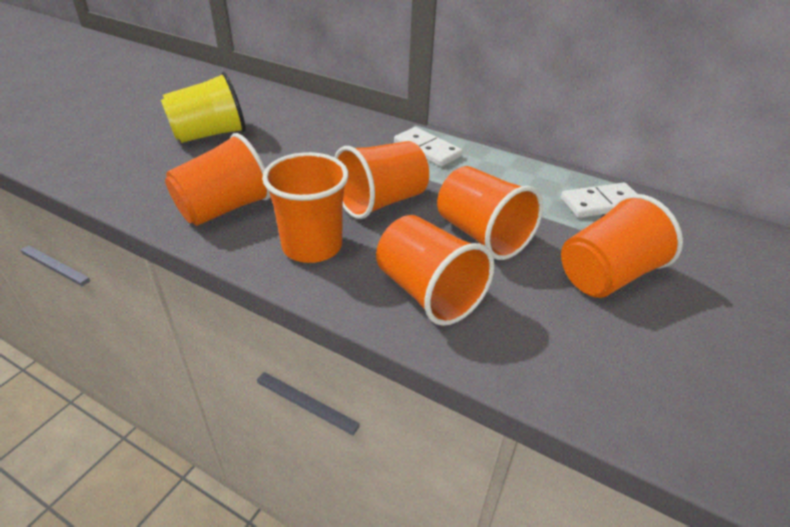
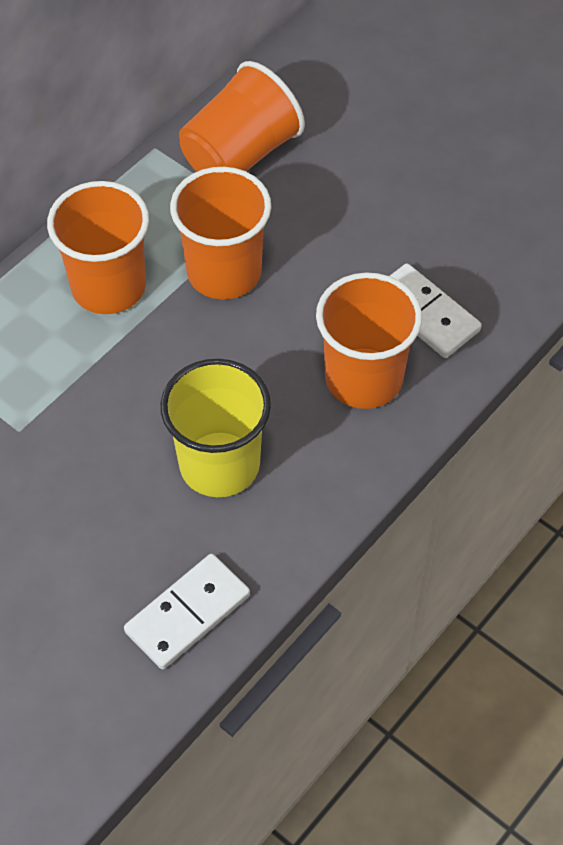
orange cup: 6 -> 4

